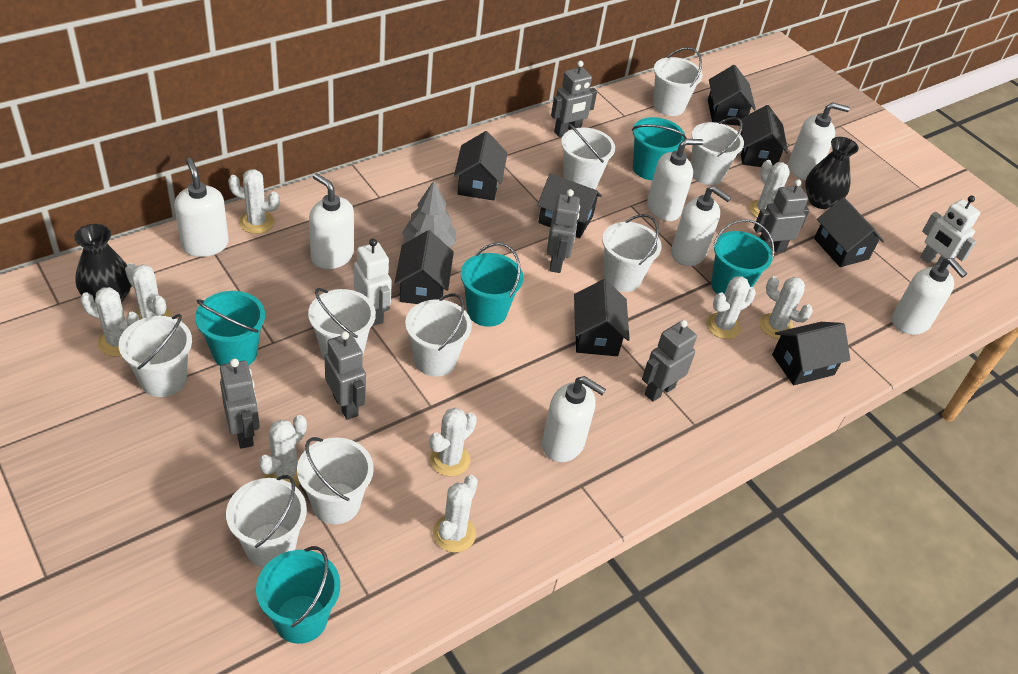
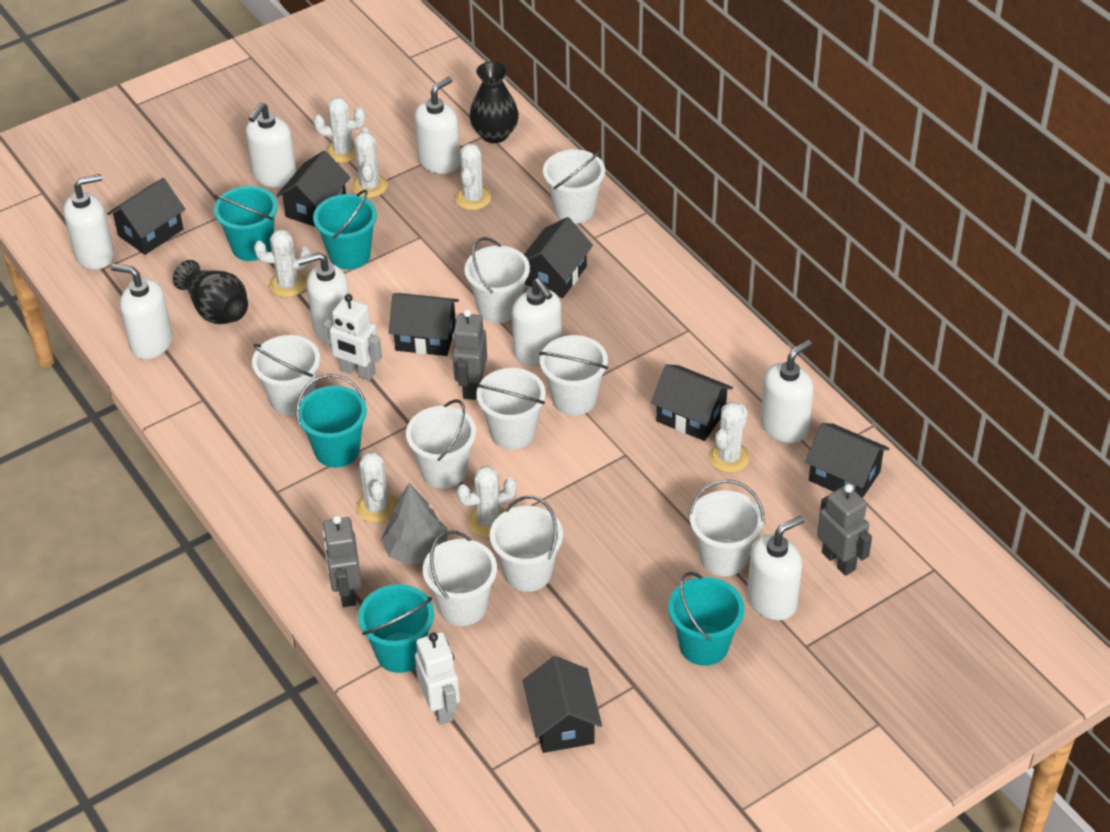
black house: 8 -> 7
grey robot: 6 -> 3
white cactus: 9 -> 7
white soap dispenser: 7 -> 8

